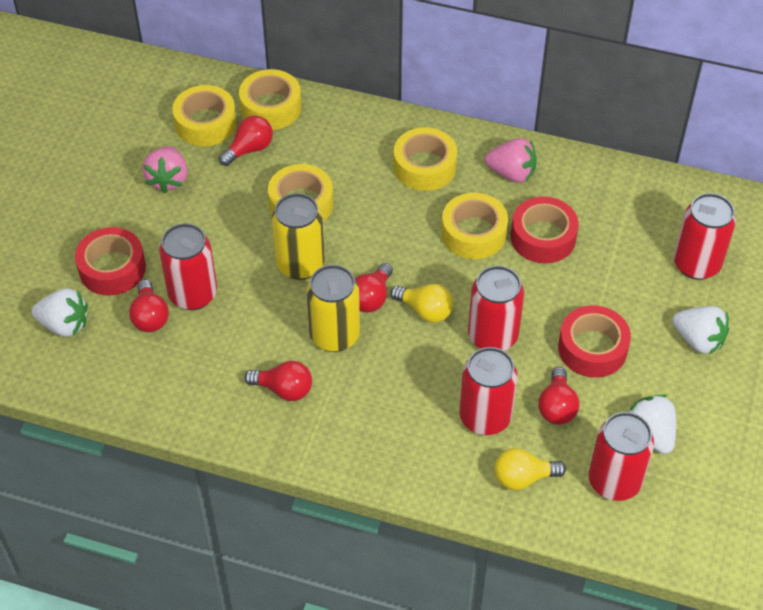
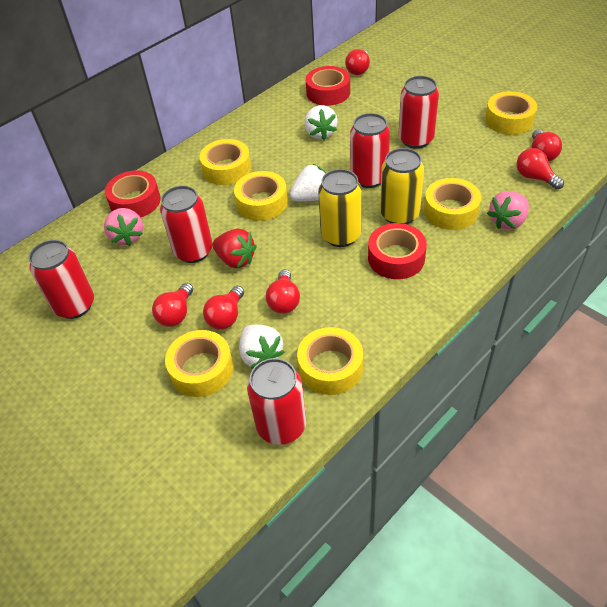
red light bulb: 5 -> 6
red strawberry: 0 -> 1
yellow light bulb: 2 -> 0
yellow tape: 5 -> 6

